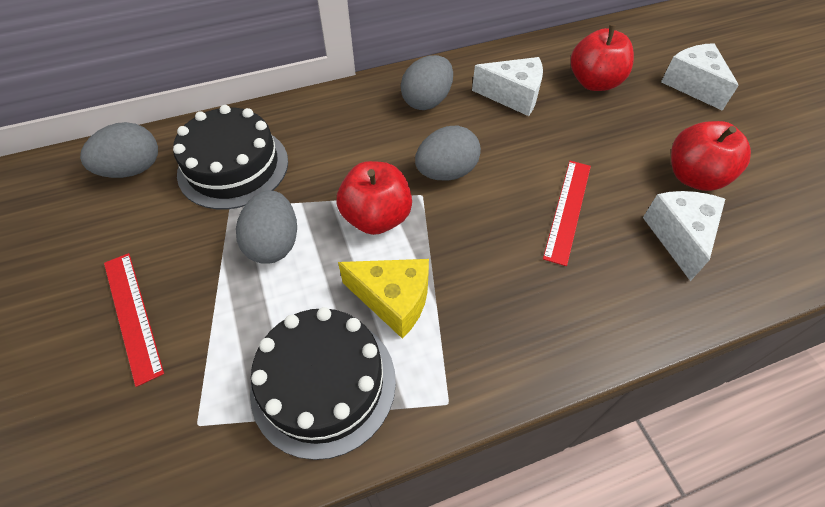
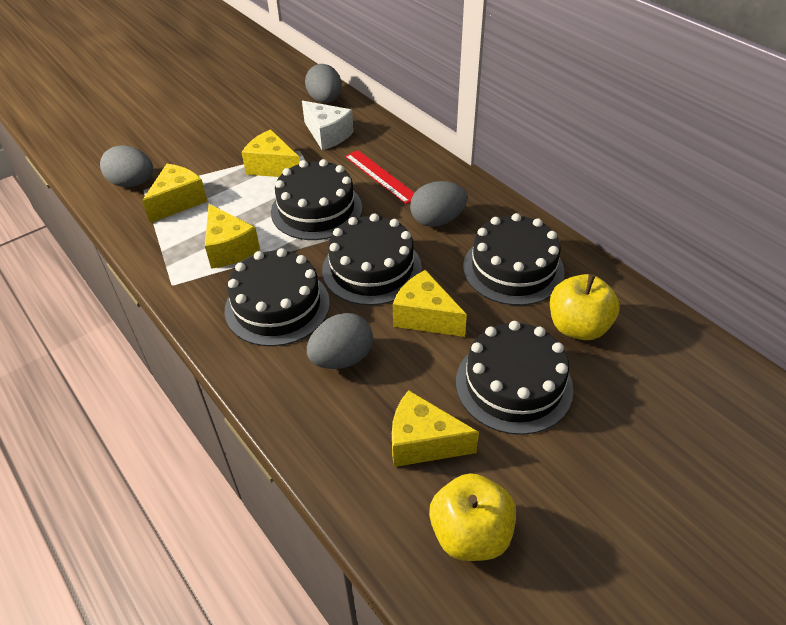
black cake: 2 -> 5
red apple: 3 -> 0
red ruler: 2 -> 1
white cheese: 3 -> 1
yellow apple: 0 -> 2
yellow cheese: 1 -> 5

